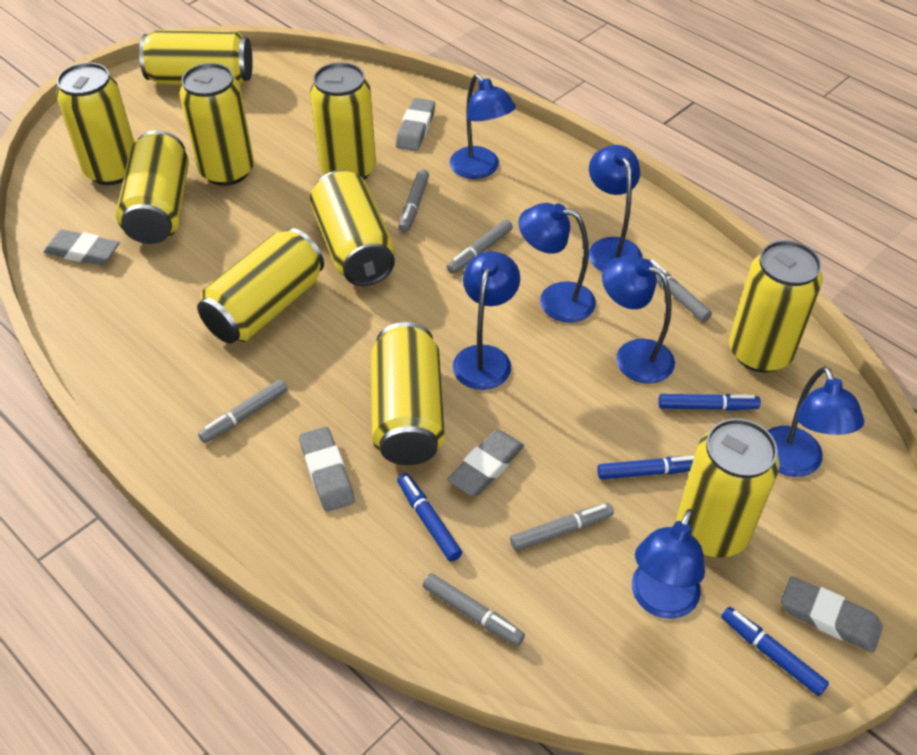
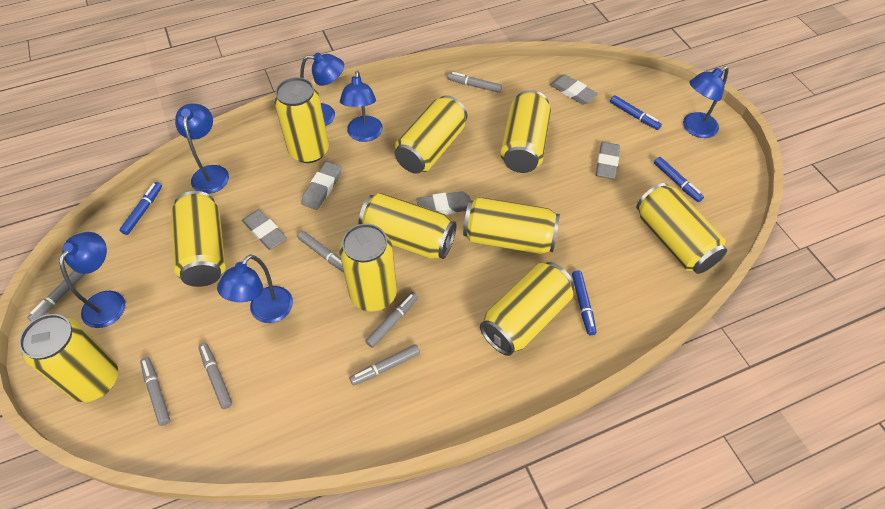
blue lamp: 7 -> 6
grey marker: 6 -> 7

